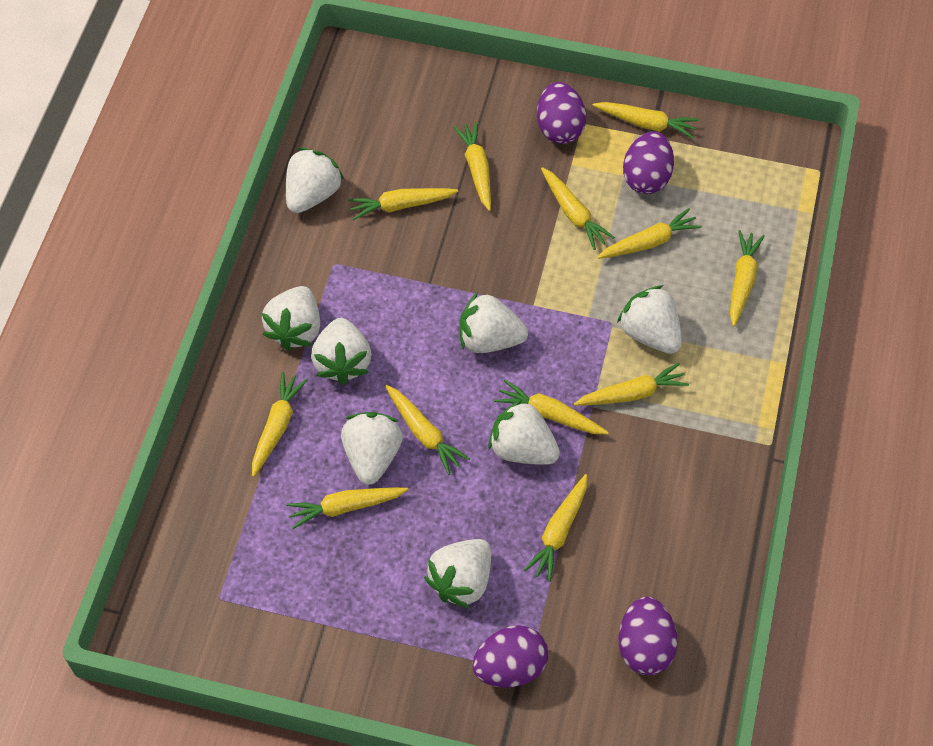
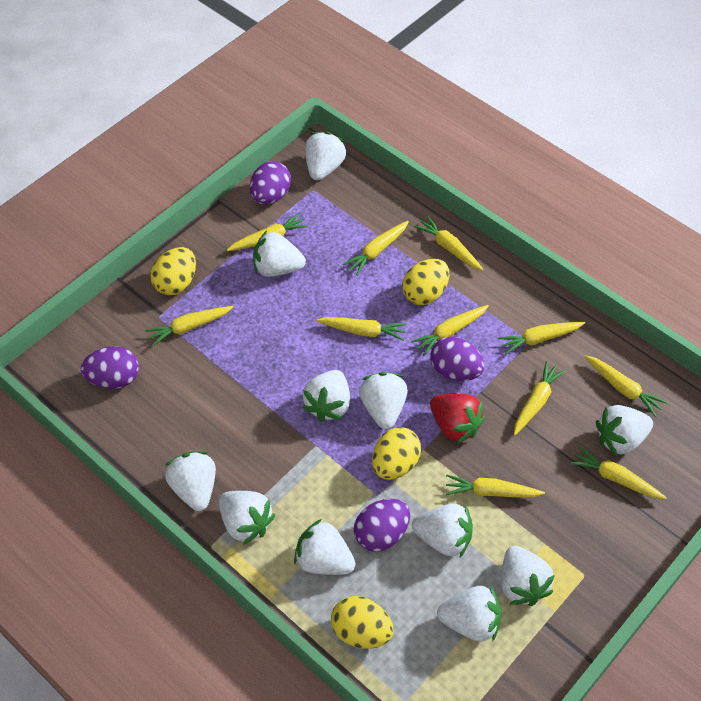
red strawberry: 0 -> 1
white strawberry: 8 -> 11
yellow carrot: 12 -> 11
yellow egg: 0 -> 4

